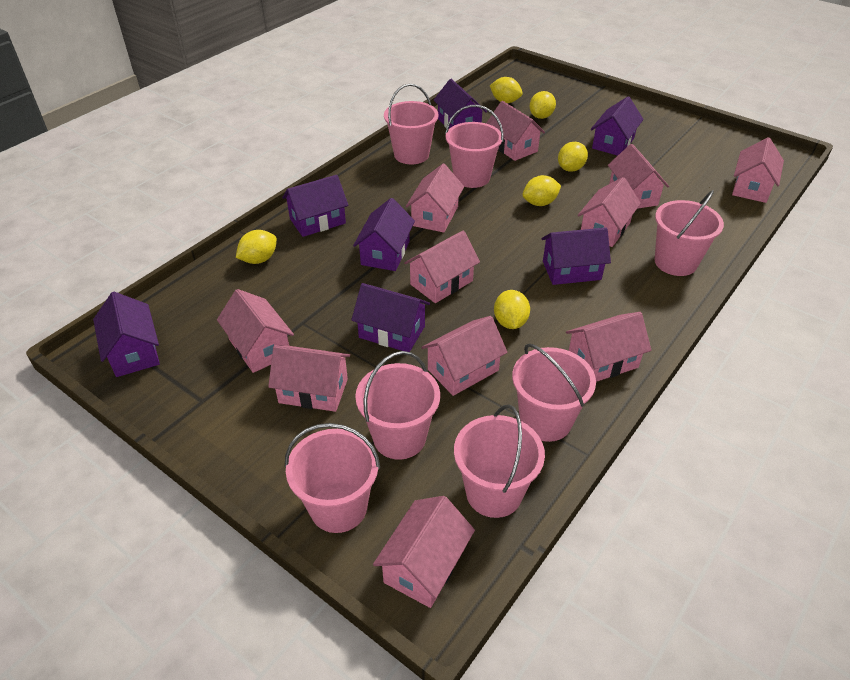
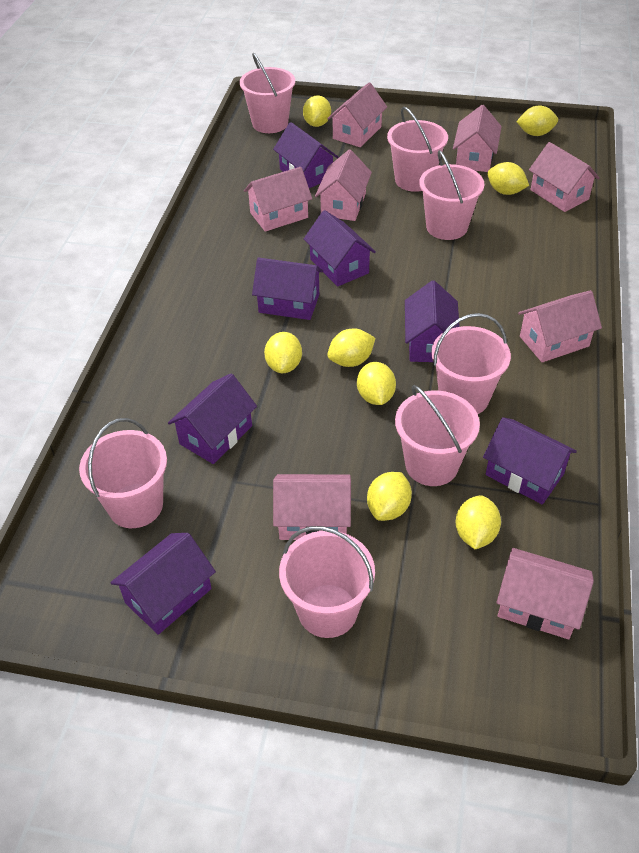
pink house: 11 -> 8
yellow lemon: 6 -> 8

